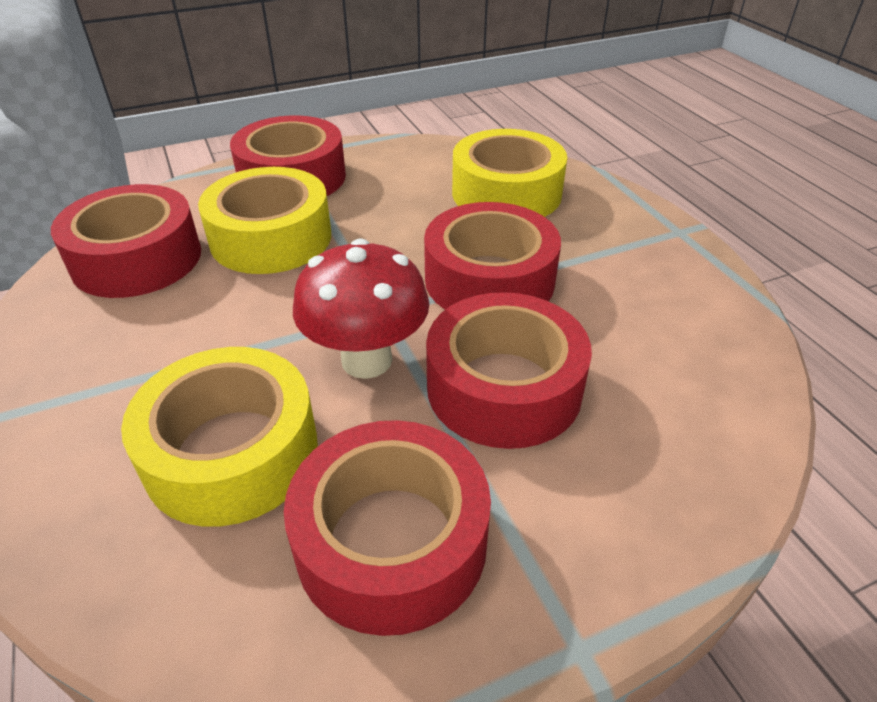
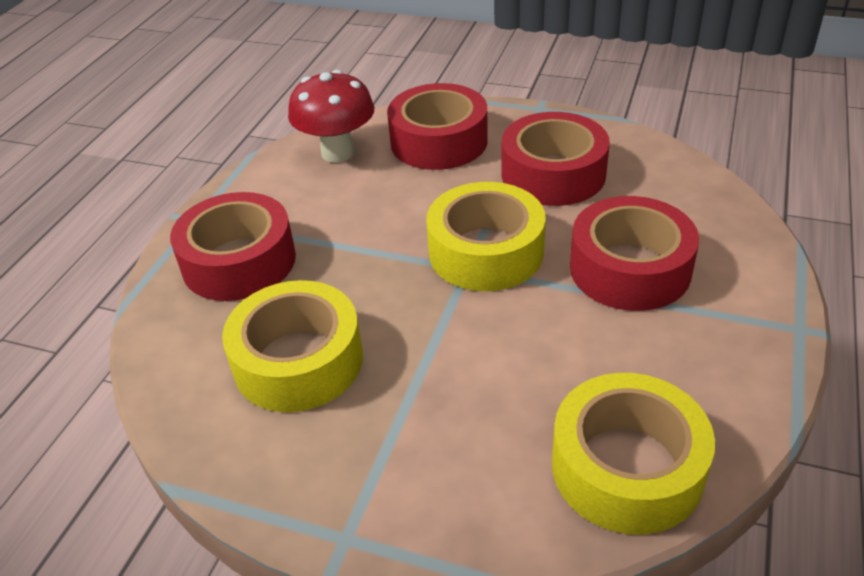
red tape: 5 -> 4

